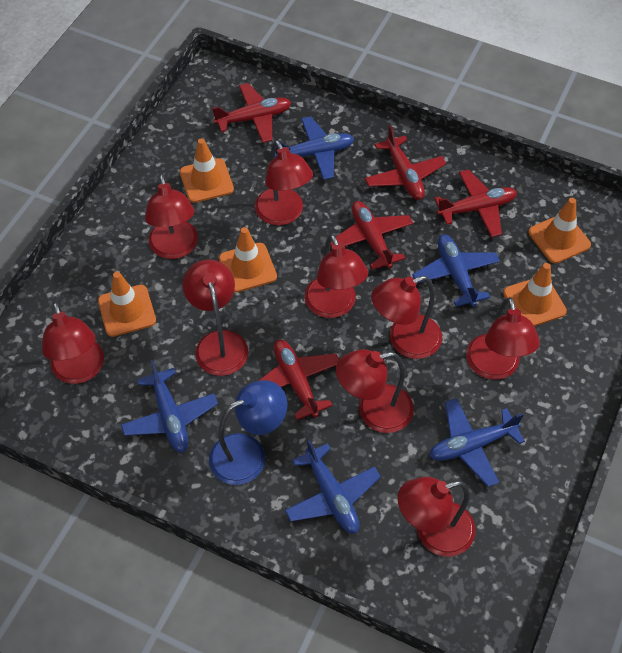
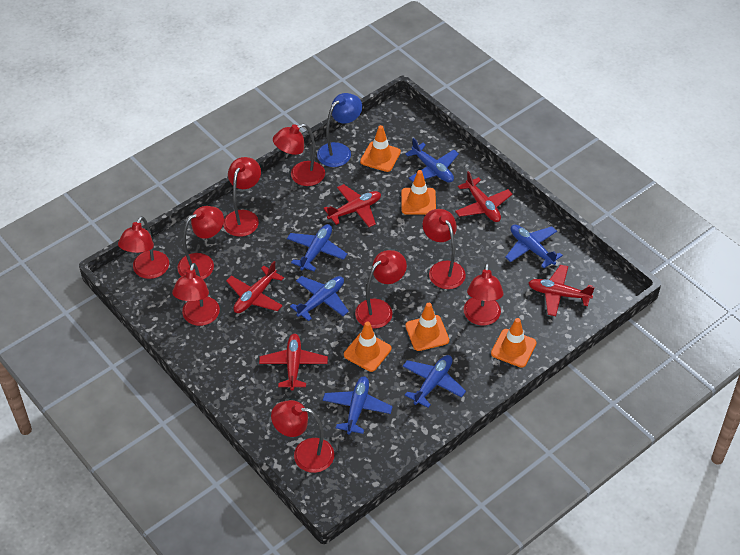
blue plane: 5 -> 6

